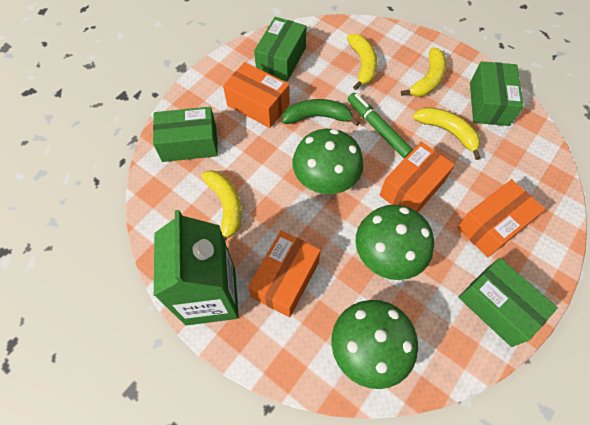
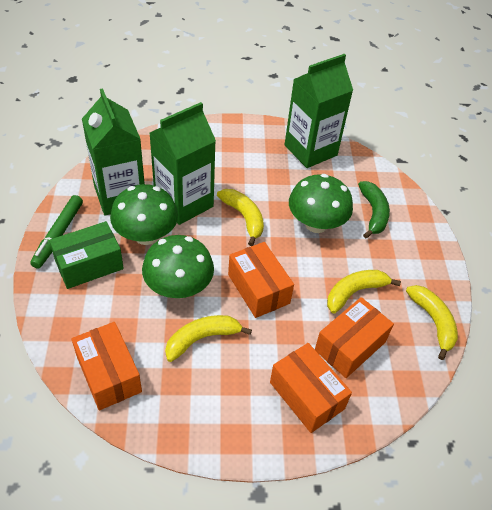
green box: 4 -> 1
green carton: 1 -> 3

